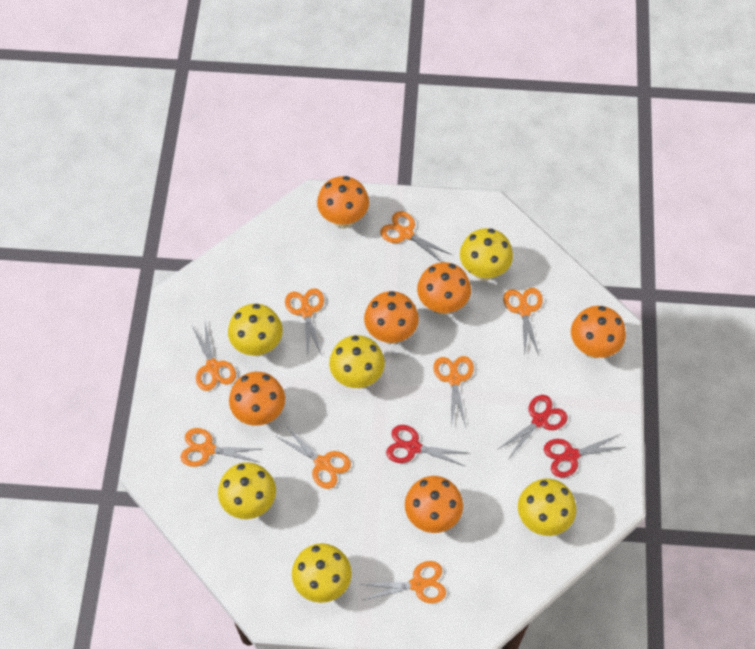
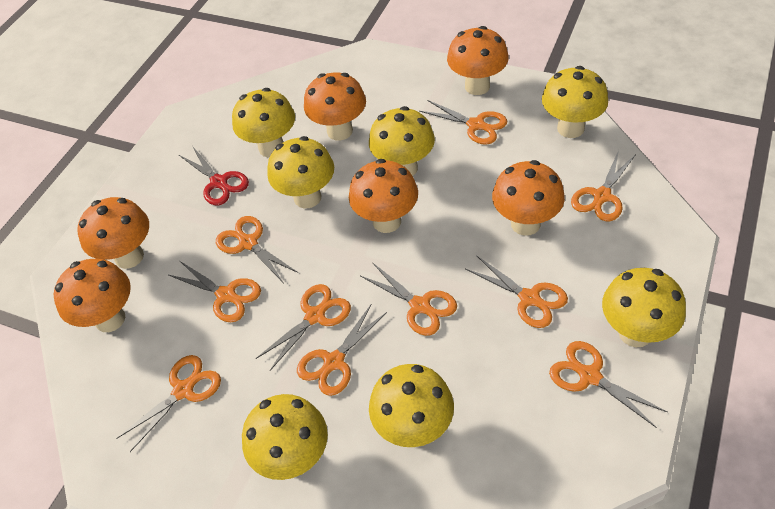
orange scissors: 8 -> 10
red scissors: 3 -> 1
yellow mushroom: 6 -> 7

